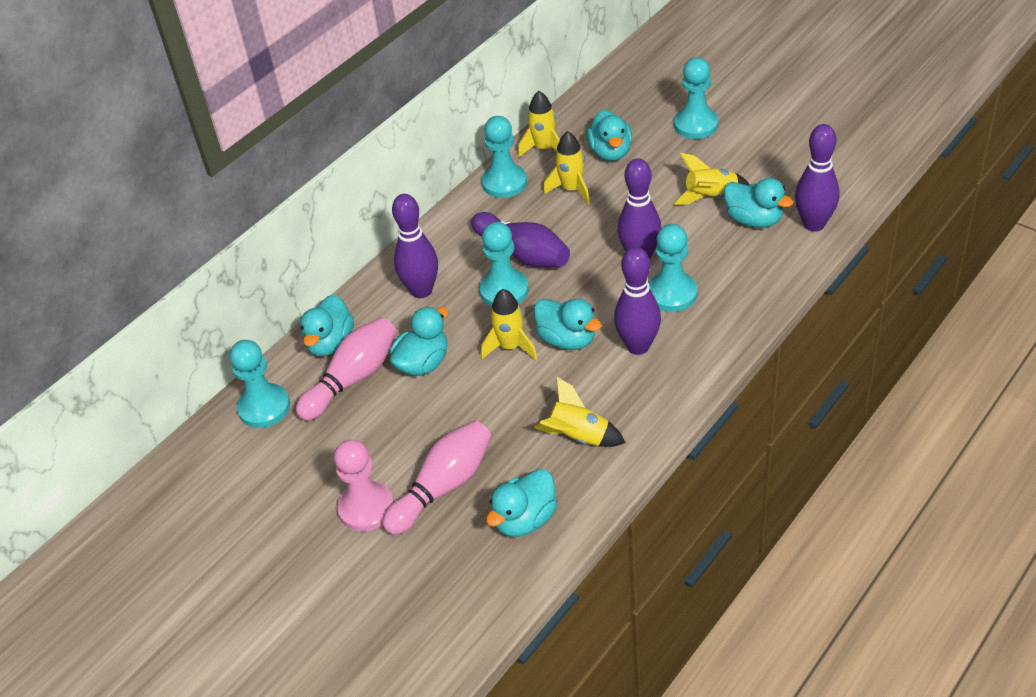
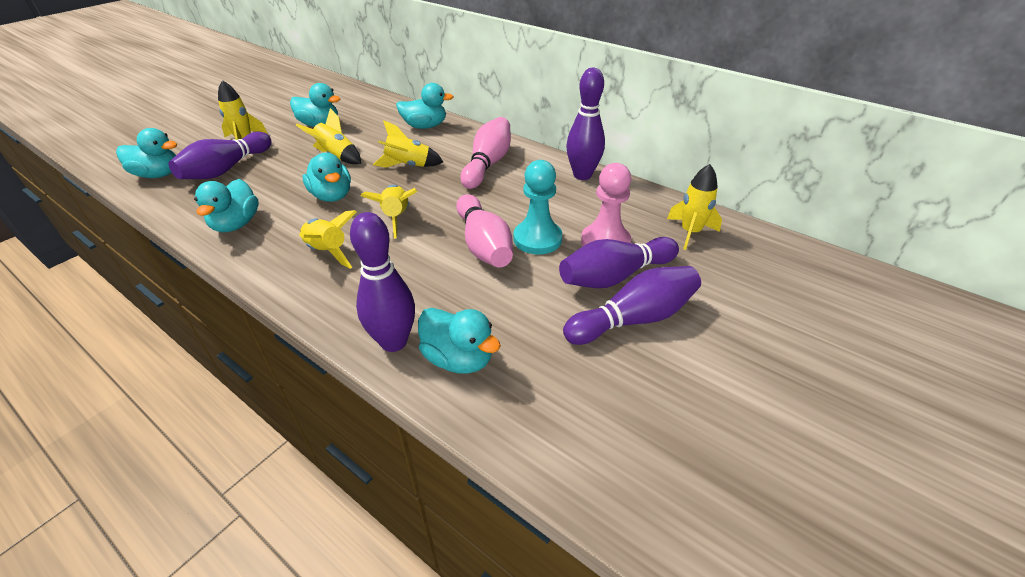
turquoise pawn: 5 -> 1
yellow rocket: 5 -> 6

